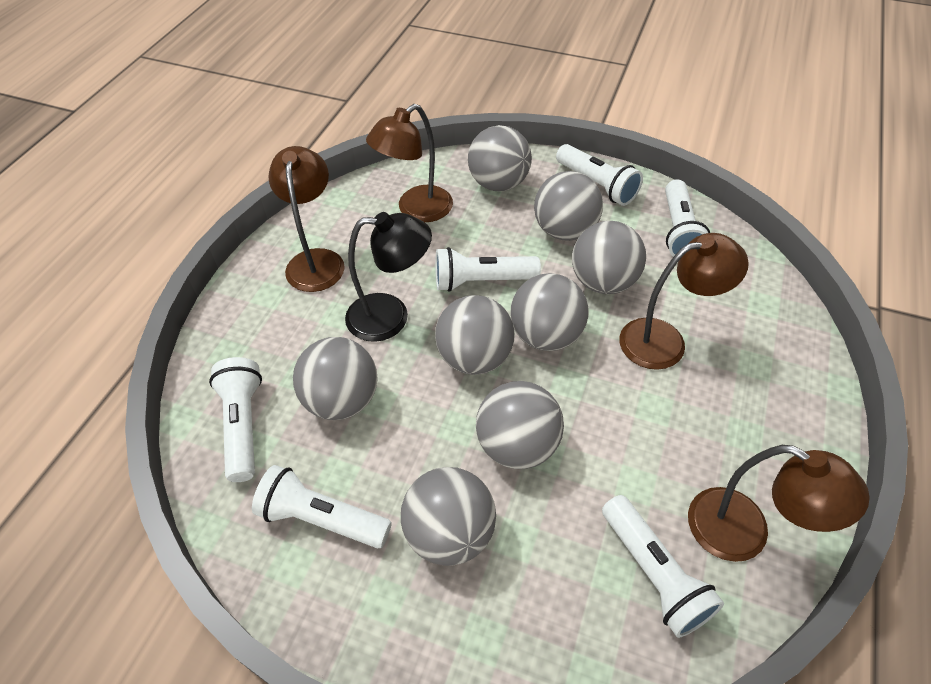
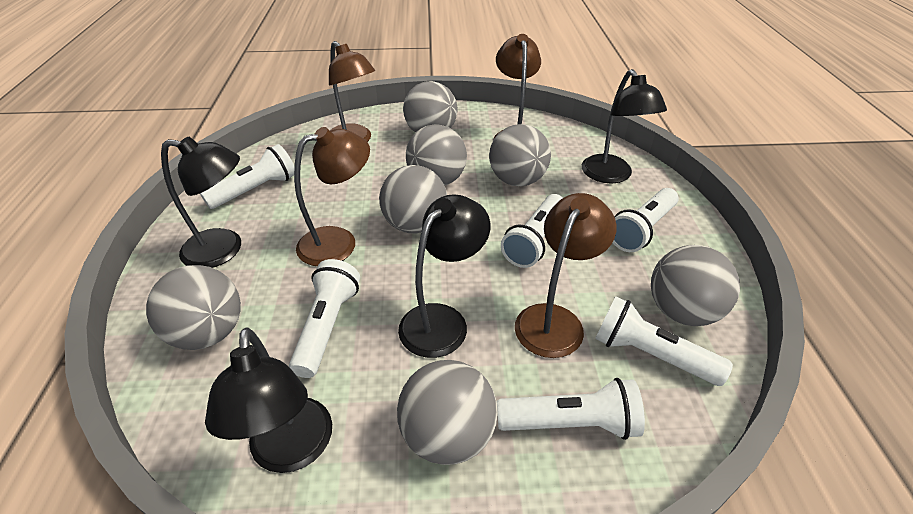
black lamp: 1 -> 4
grey ball: 8 -> 7

